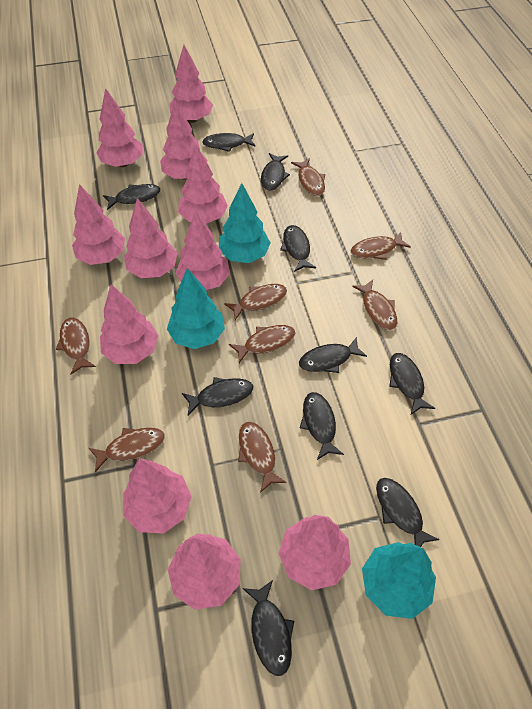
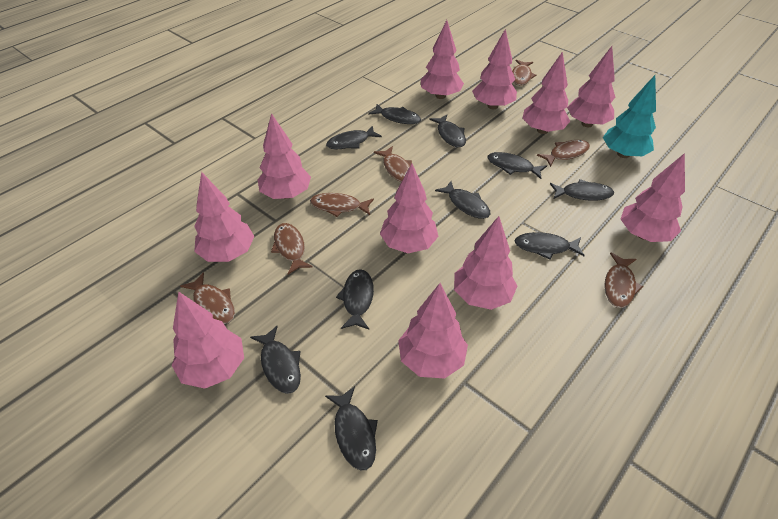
brown fish: 8 -> 7
turquoise tree: 3 -> 1

